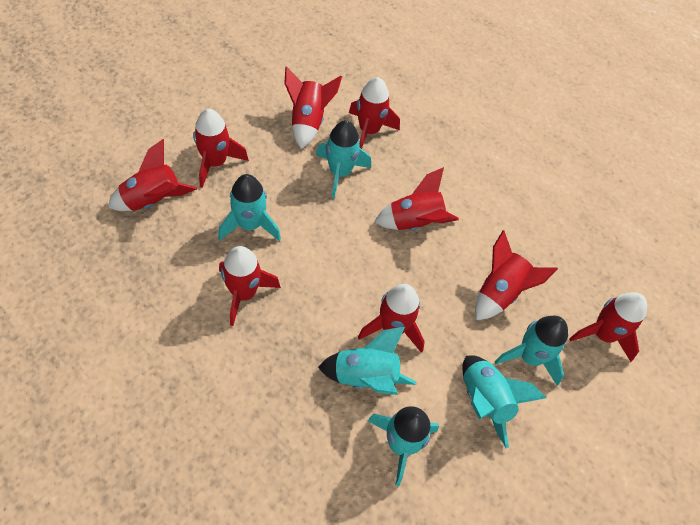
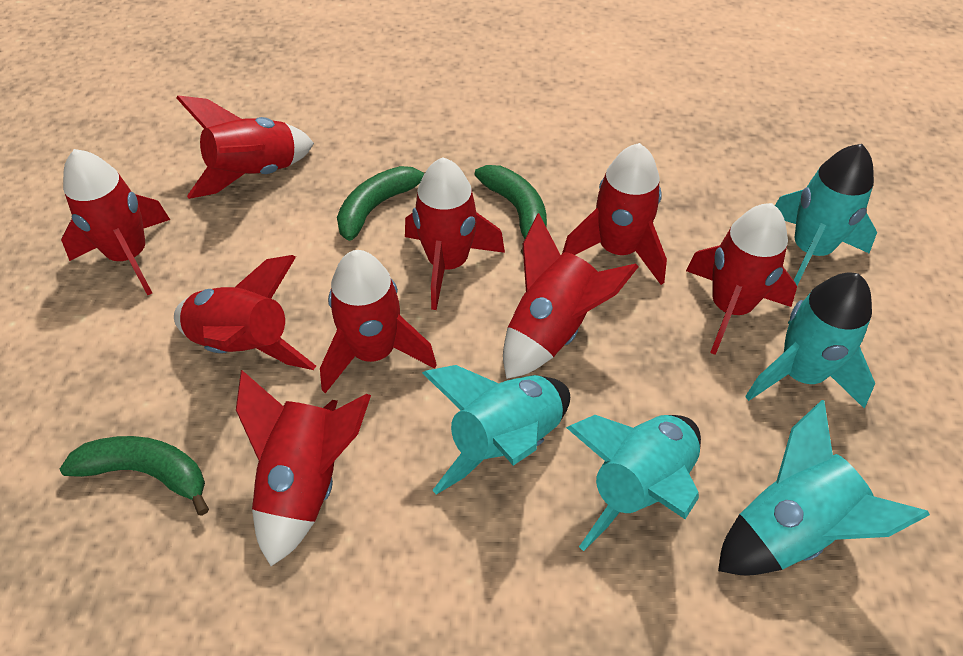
green banana: 0 -> 3
turquoise rocket: 6 -> 5

